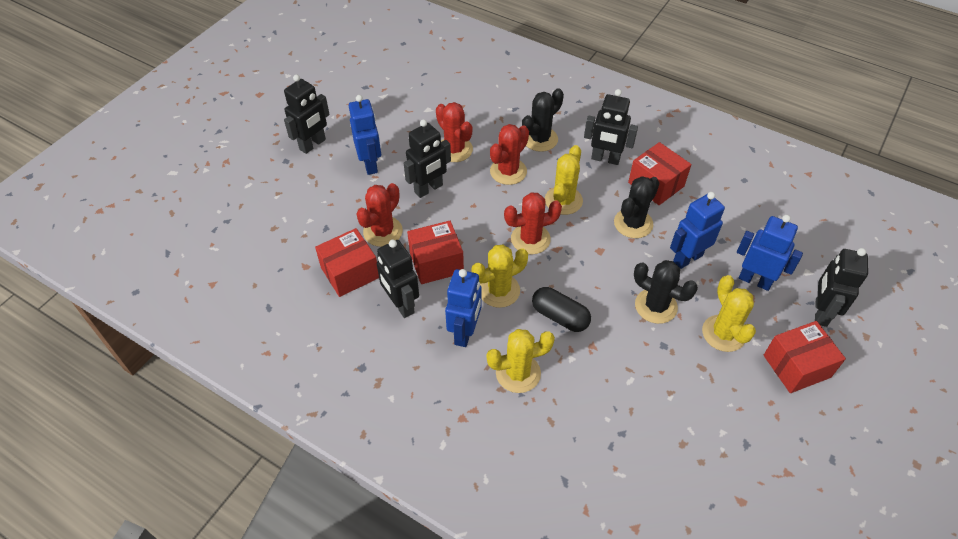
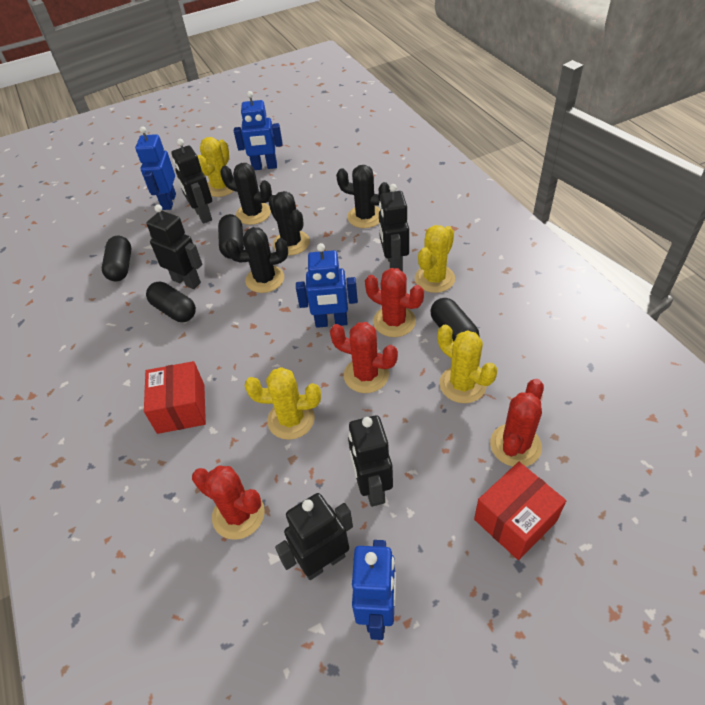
black cactus: 3 -> 4
black capsule: 1 -> 4
red box: 4 -> 2

